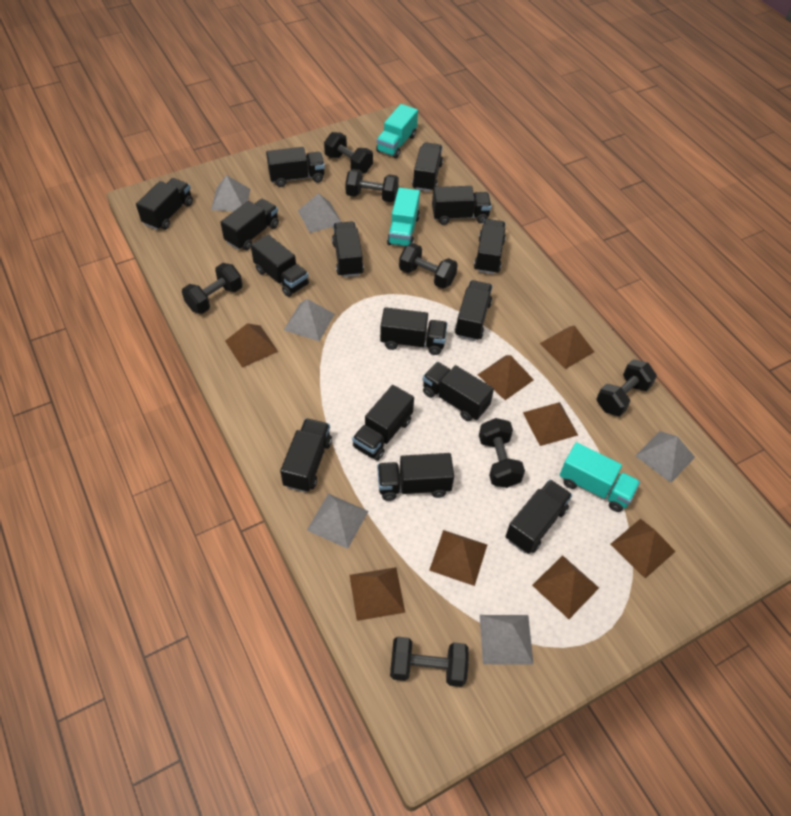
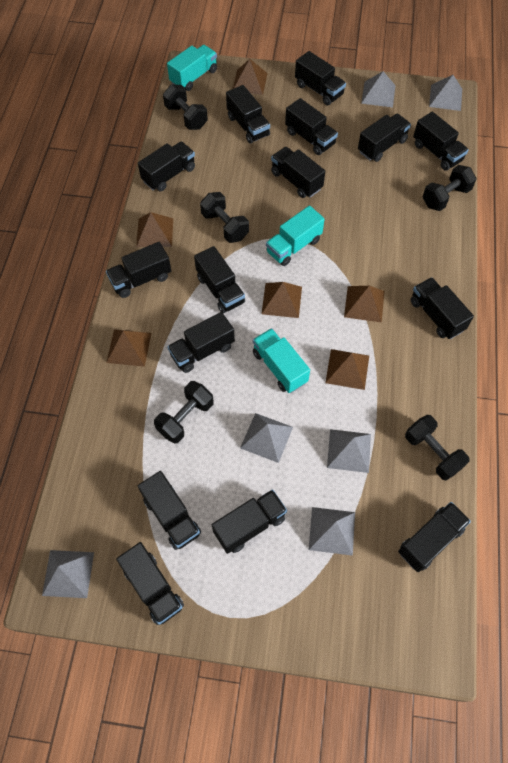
black dumbbell: 7 -> 5
brown pyramid: 8 -> 6

